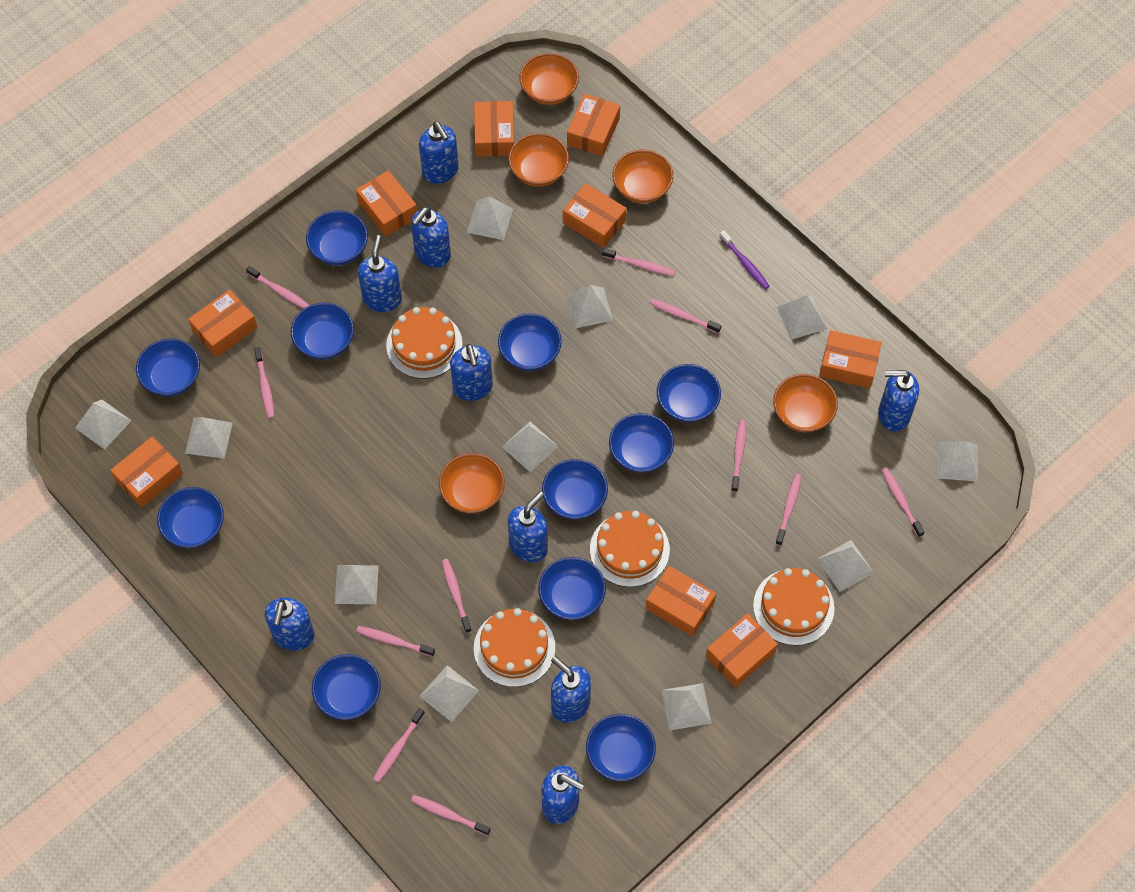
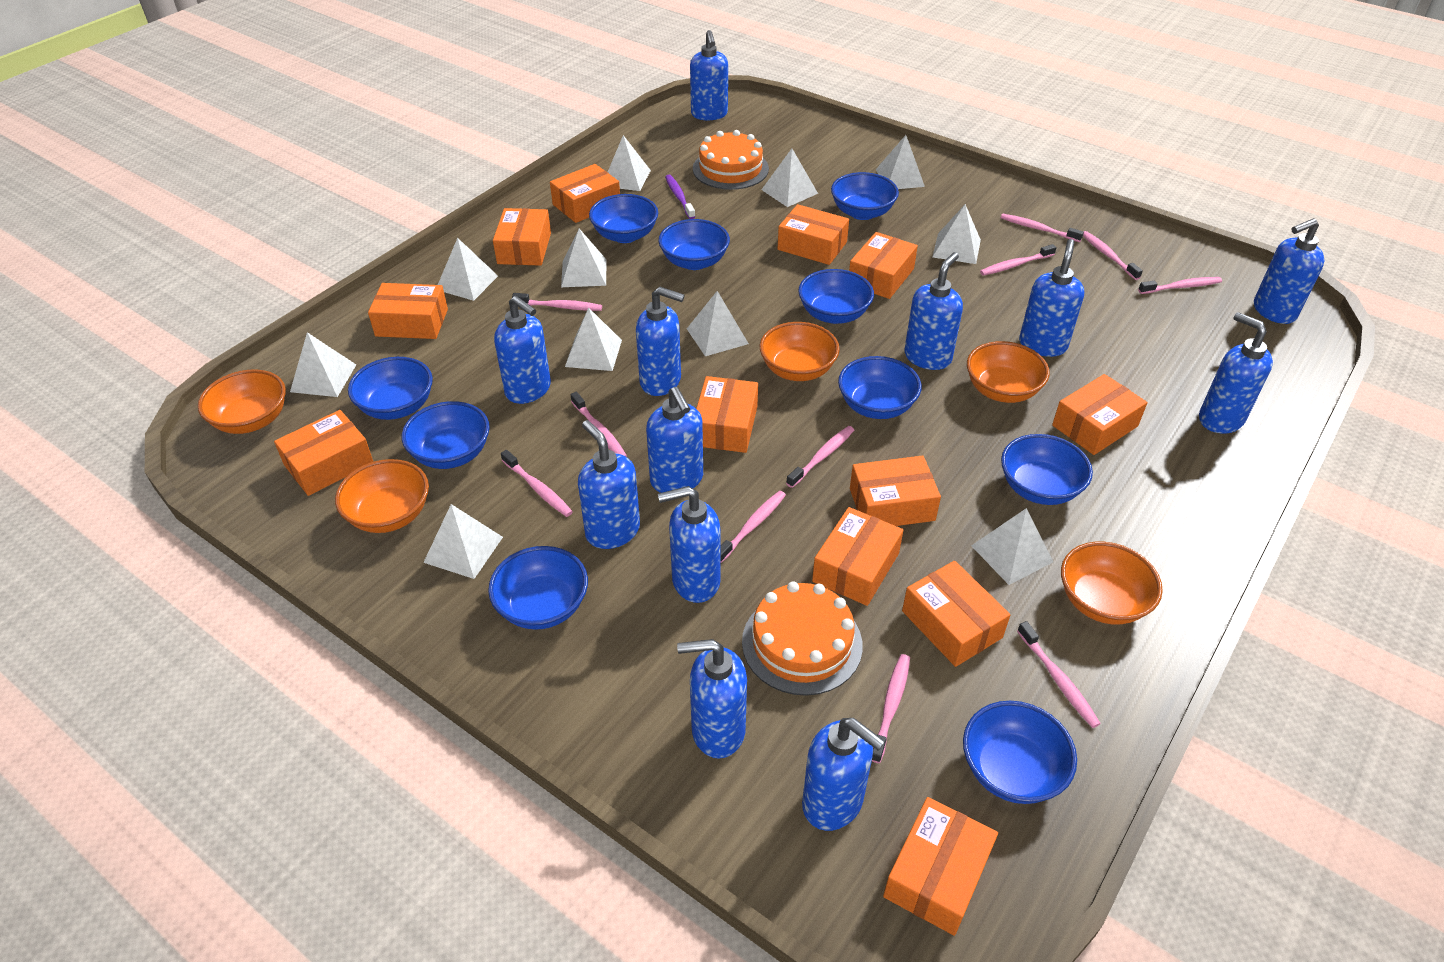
blue bowl: 11 -> 10
blue soap dispenser: 9 -> 12
orange box: 9 -> 12
orange cake: 4 -> 2

